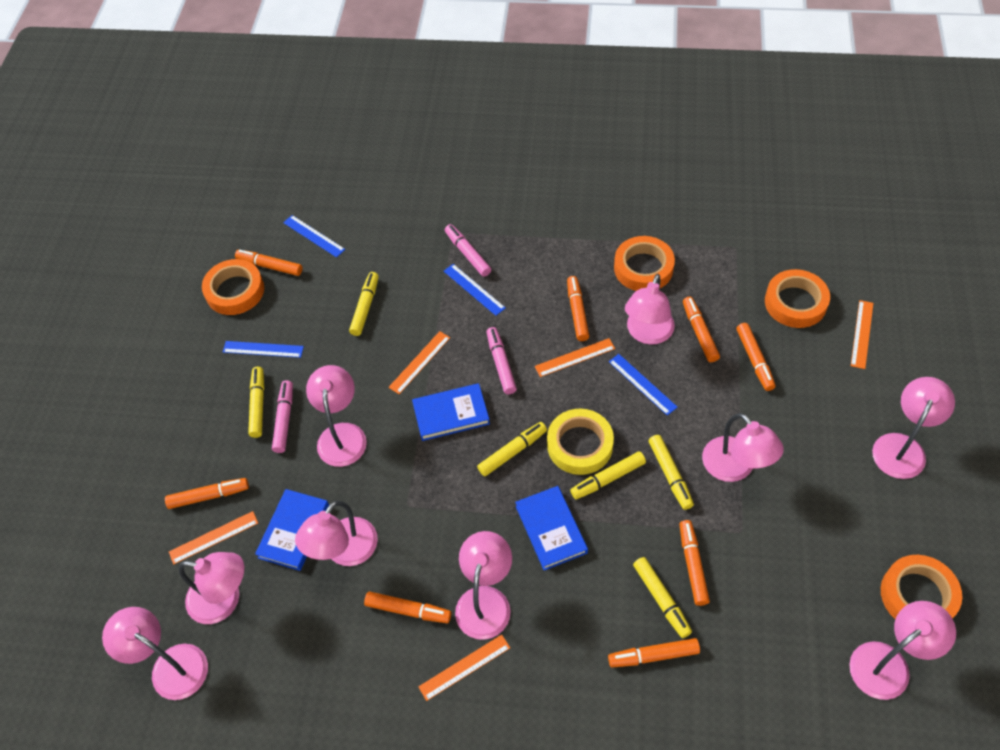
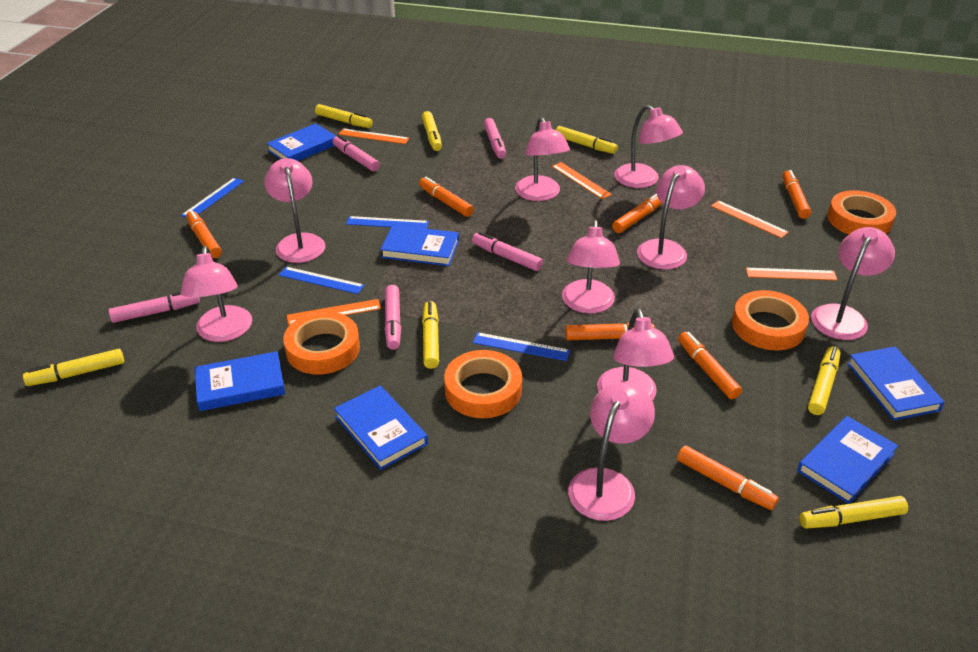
blue book: 3 -> 6
orange marker: 8 -> 7
pink marker: 3 -> 5
yellow marker: 6 -> 7
yellow tape: 1 -> 0

